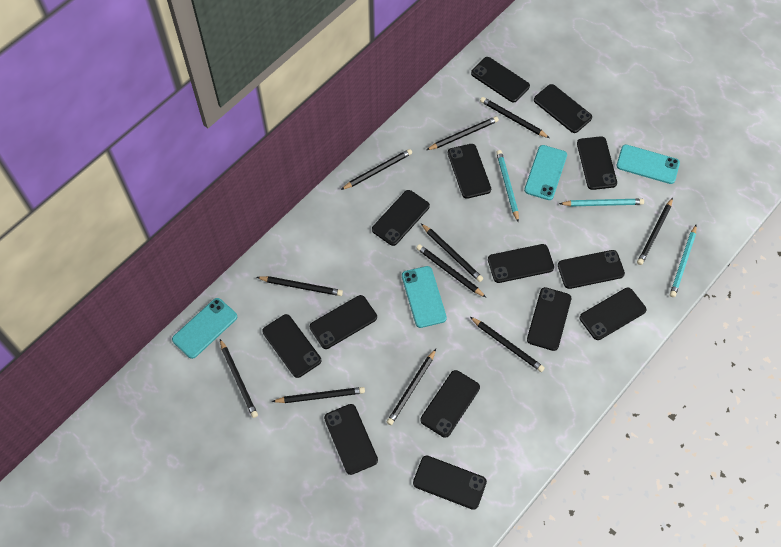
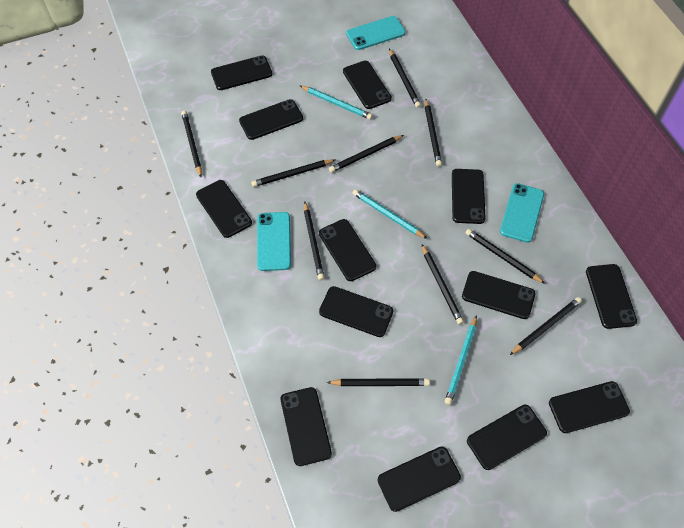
black pencil: 11 -> 10
black phone: 14 -> 13
turquoise phone: 4 -> 3

